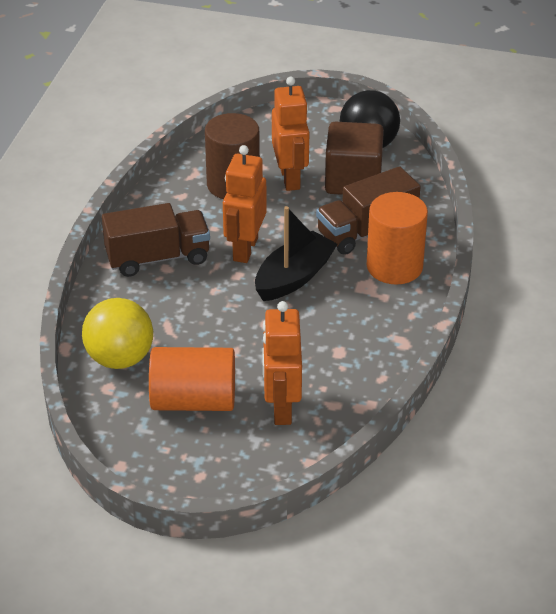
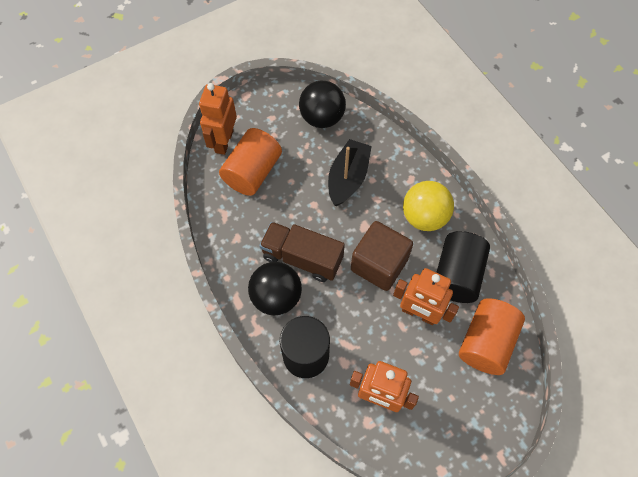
black ball: 1 -> 2
black cylinder: 0 -> 2
brown cylinder: 1 -> 0
brown truck: 2 -> 1

